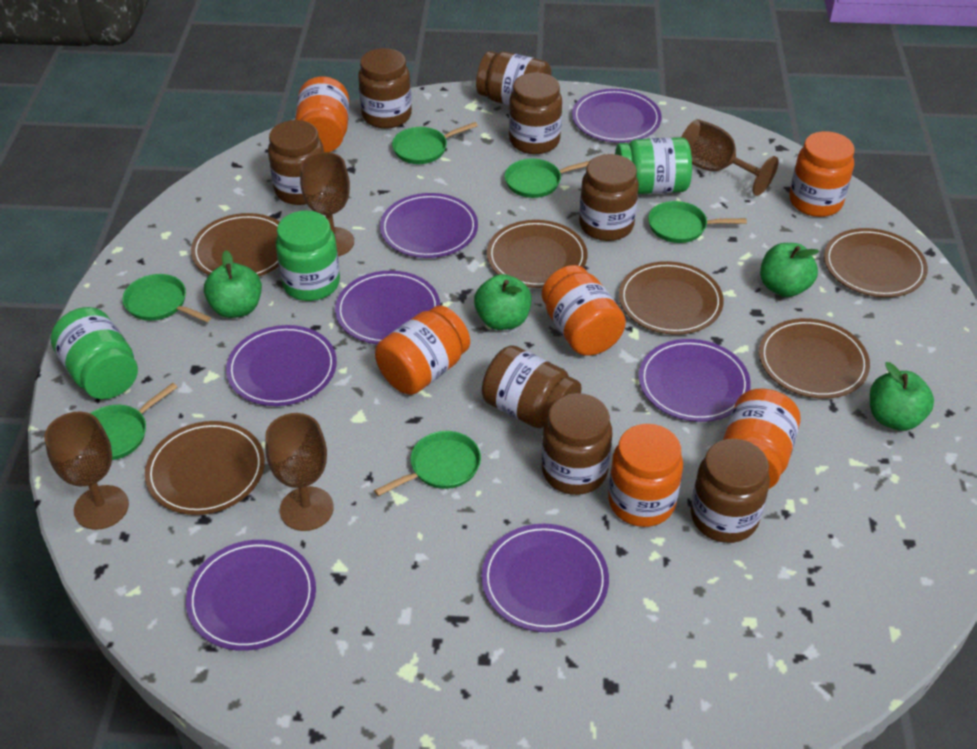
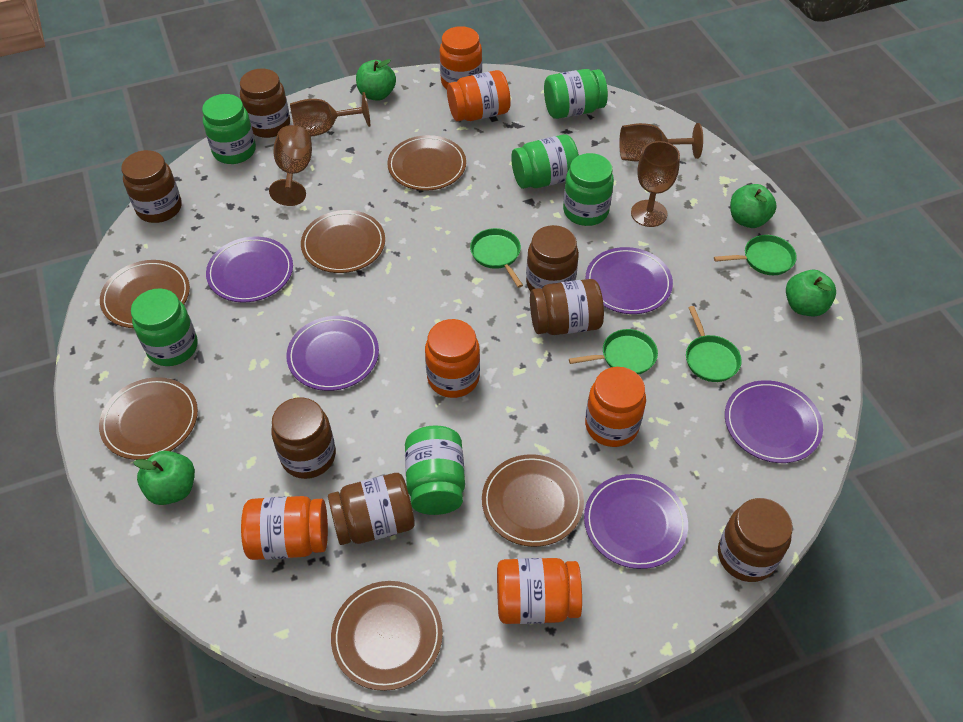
brown jar: 8 -> 7
green jar: 3 -> 6
green pan: 6 -> 4
purple plate: 7 -> 5

